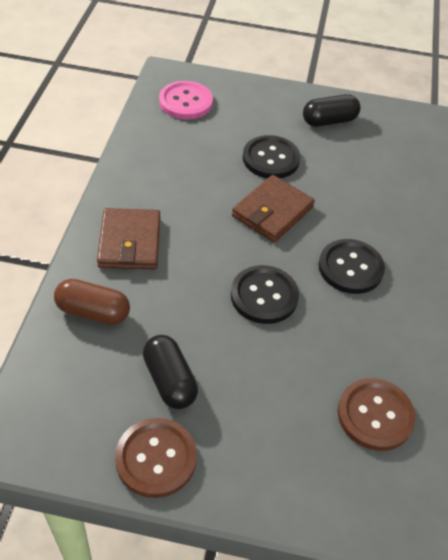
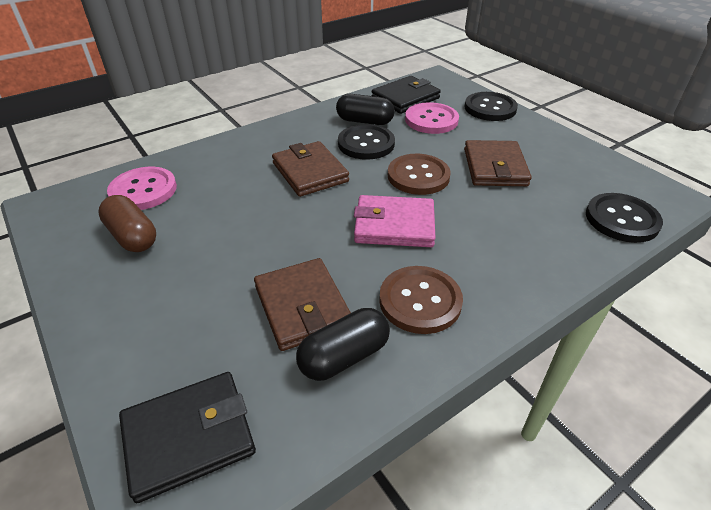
black wallet: 0 -> 2
brown wallet: 2 -> 3
pink button: 1 -> 2
pink wallet: 0 -> 1

